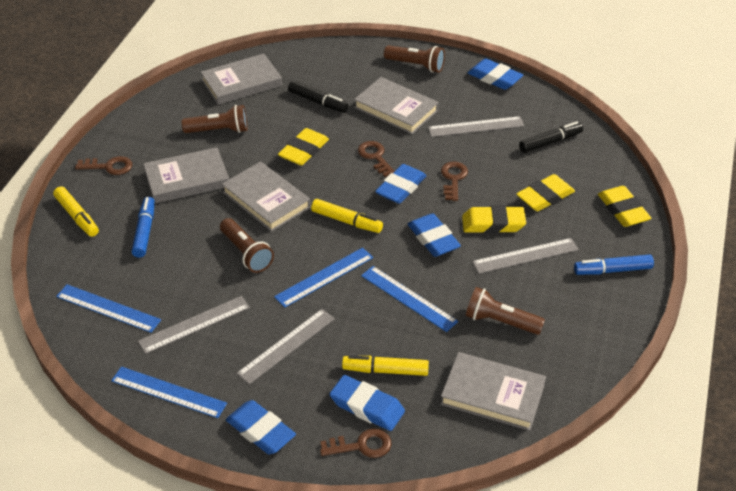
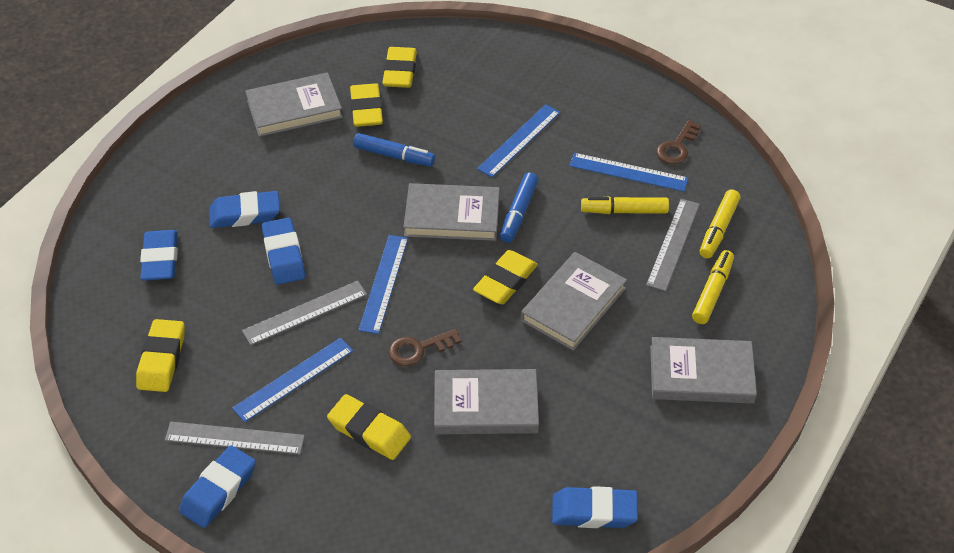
black marker: 2 -> 0
brown flashlight: 4 -> 0
brown key: 4 -> 2
grey ruler: 4 -> 3
yellow eraser: 4 -> 5

